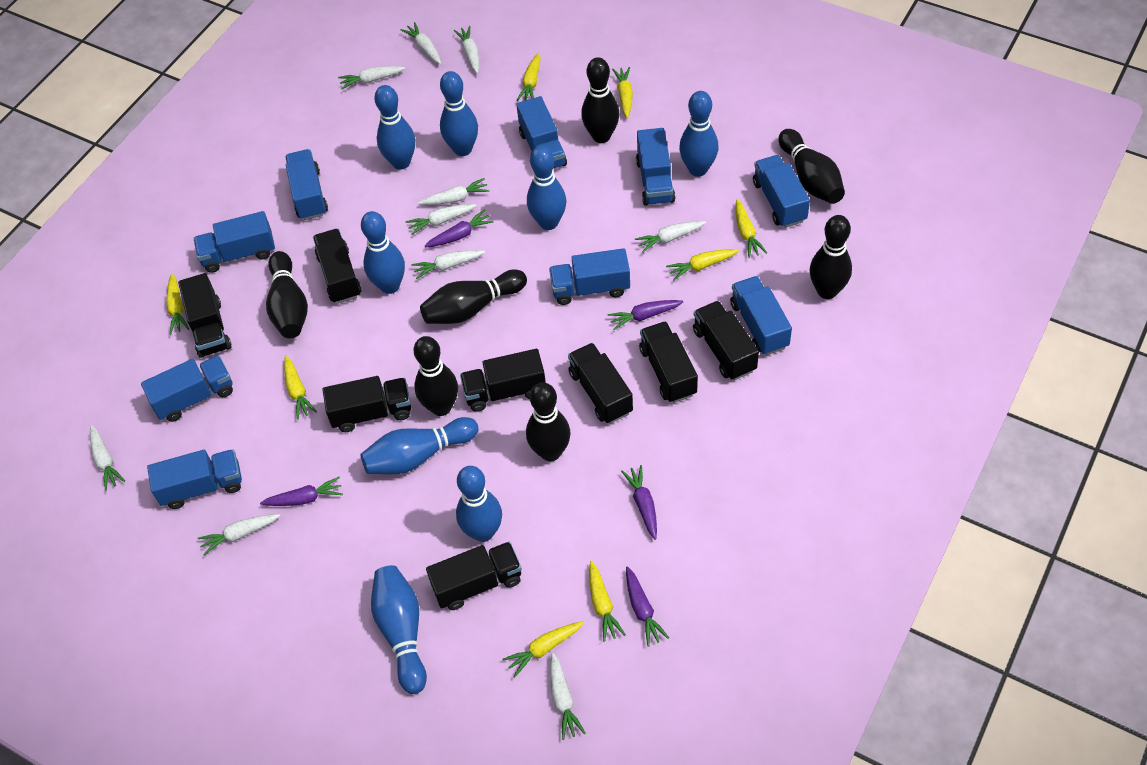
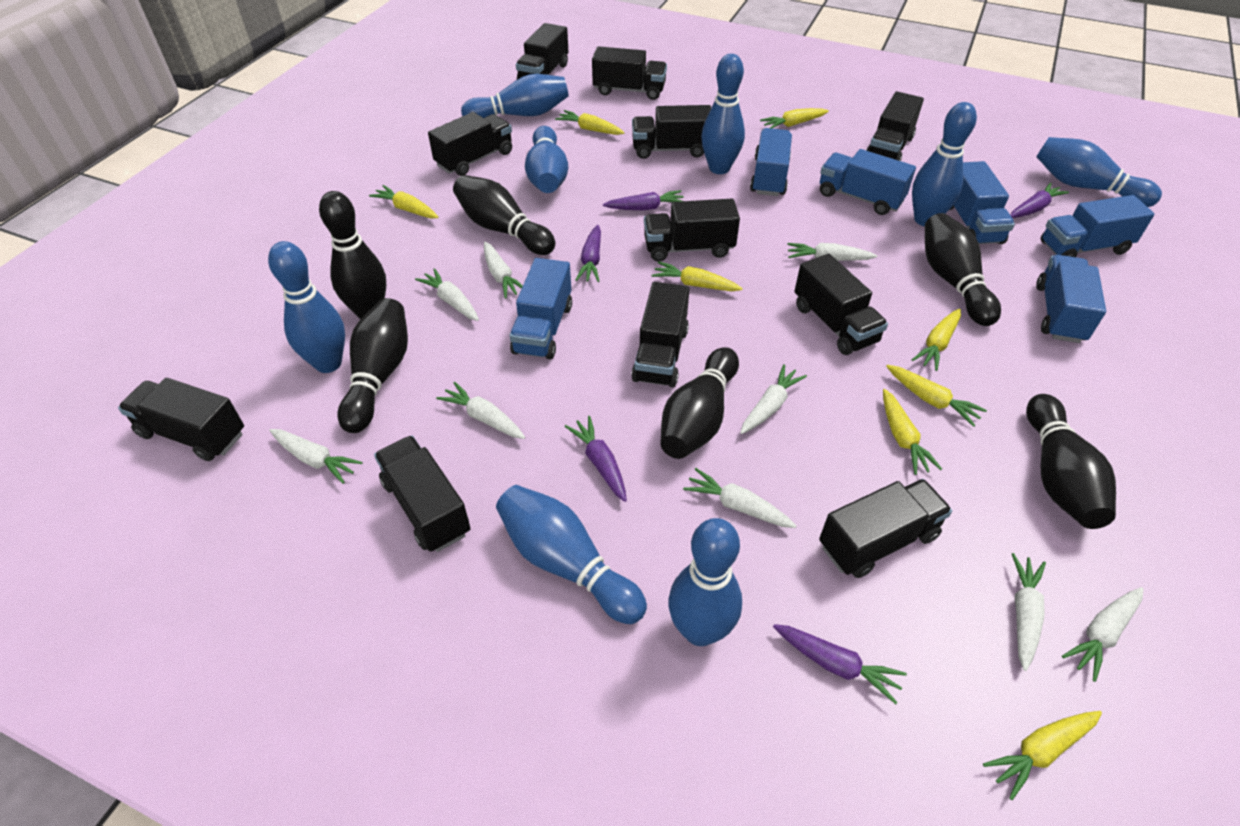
black bowling pin: 7 -> 6
black truck: 8 -> 11
blue truck: 9 -> 6
white carrot: 10 -> 9

